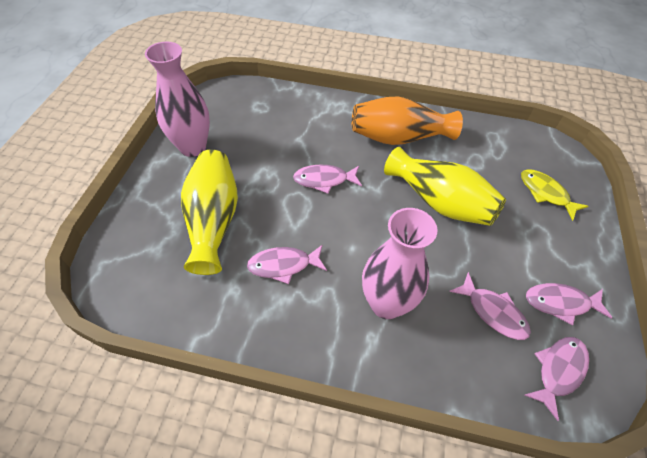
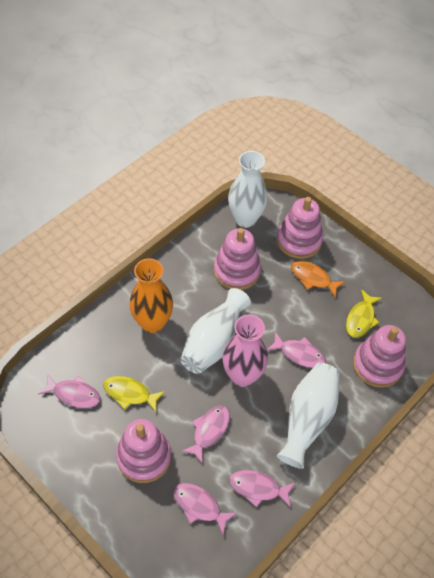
orange fish: 0 -> 1
pink stacking toy: 0 -> 4
pink vase: 2 -> 1
white vase: 0 -> 3
yellow fish: 1 -> 2
yellow vase: 2 -> 0

